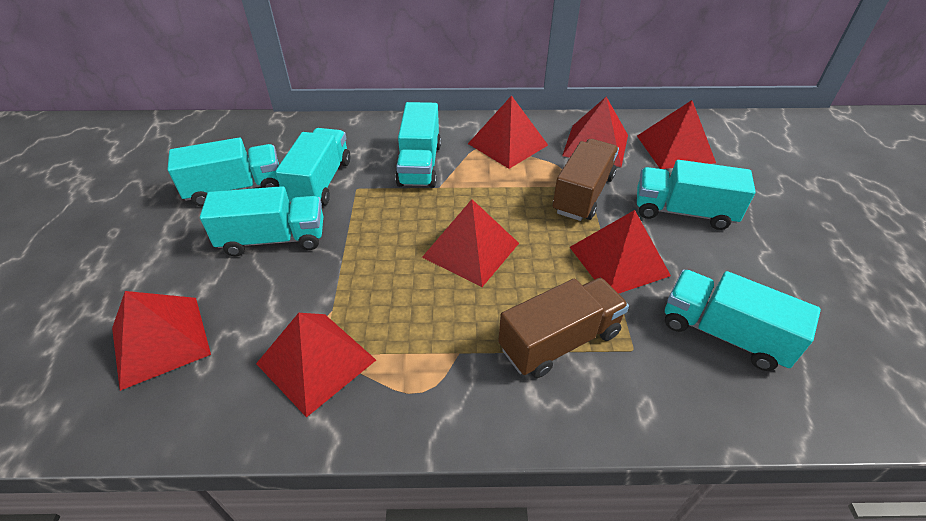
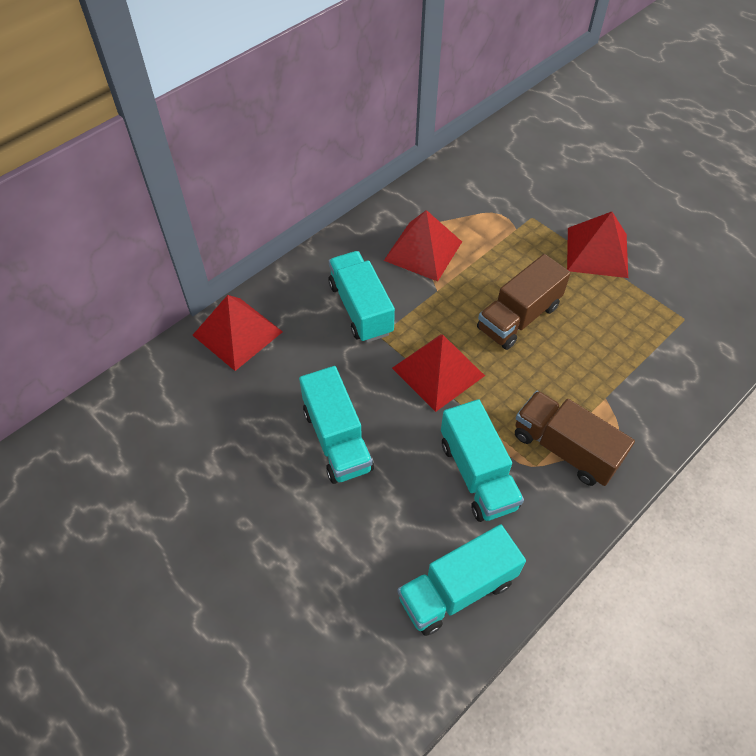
red pyramid: 7 -> 4
turquoise truck: 6 -> 4

